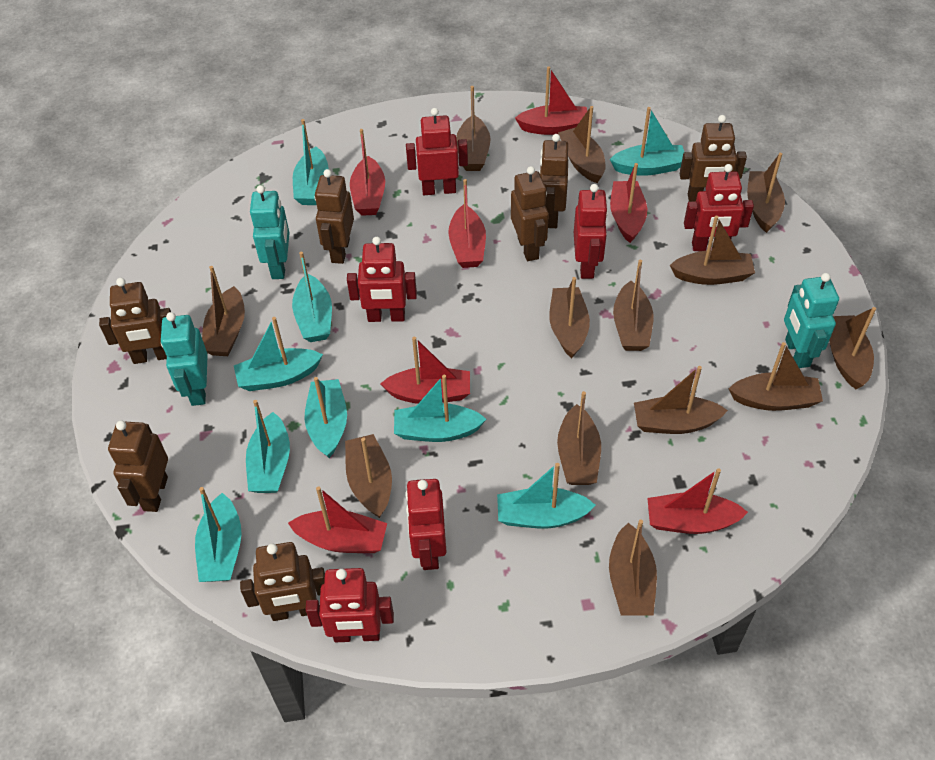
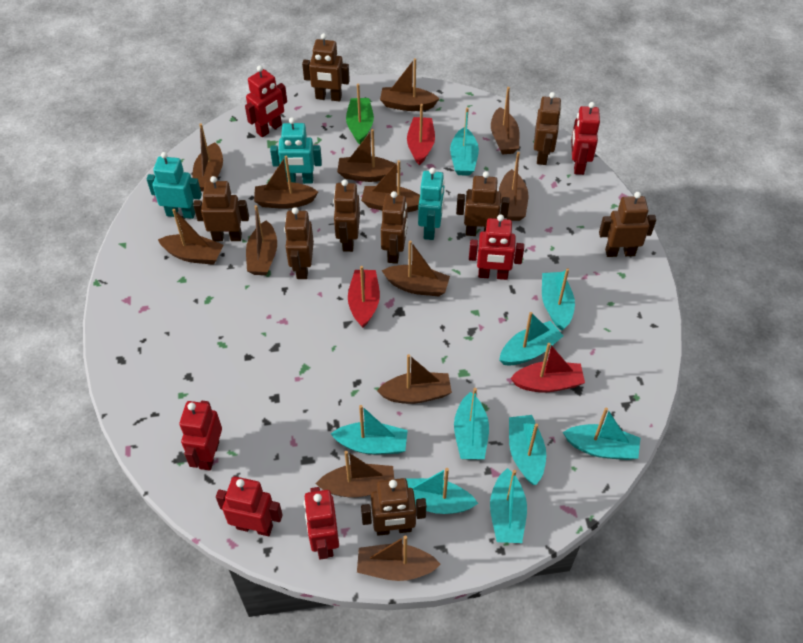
brown robot: 7 -> 9
green boat: 0 -> 1
red boat: 7 -> 3

